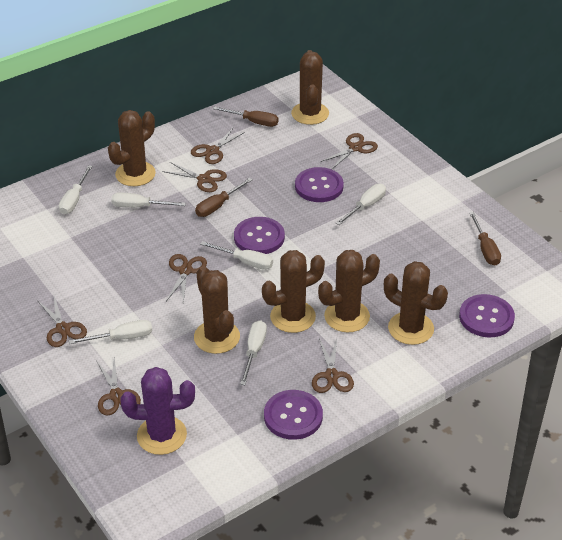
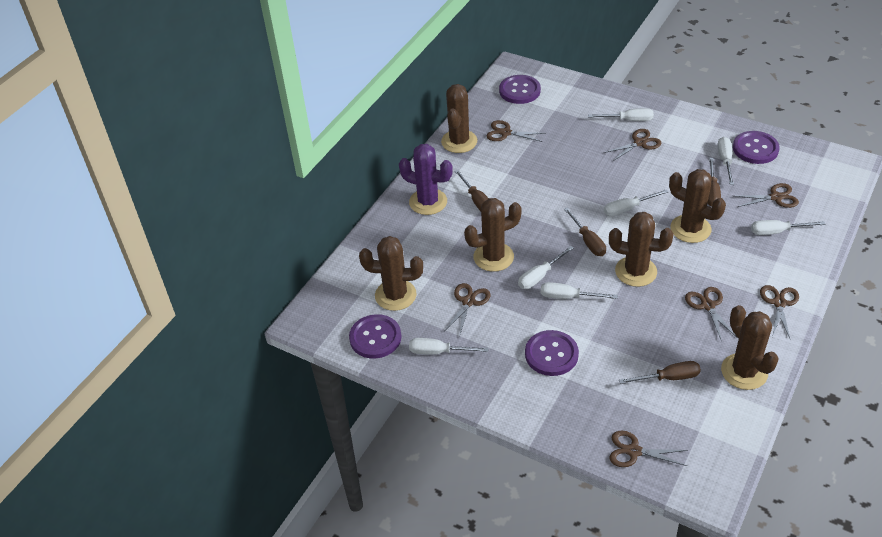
brown screwdriver: 3 -> 4
white screwdriver: 6 -> 7

